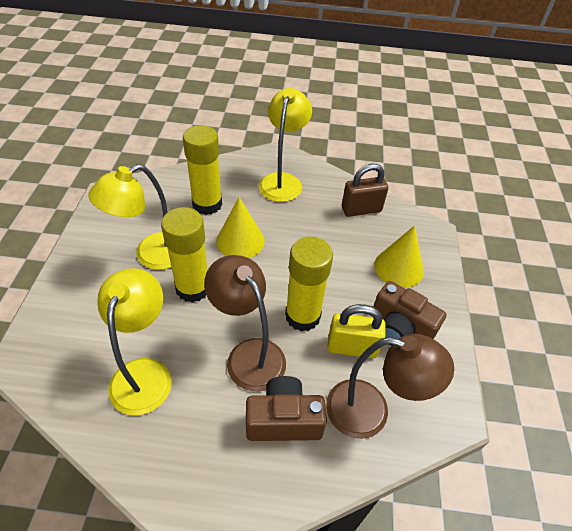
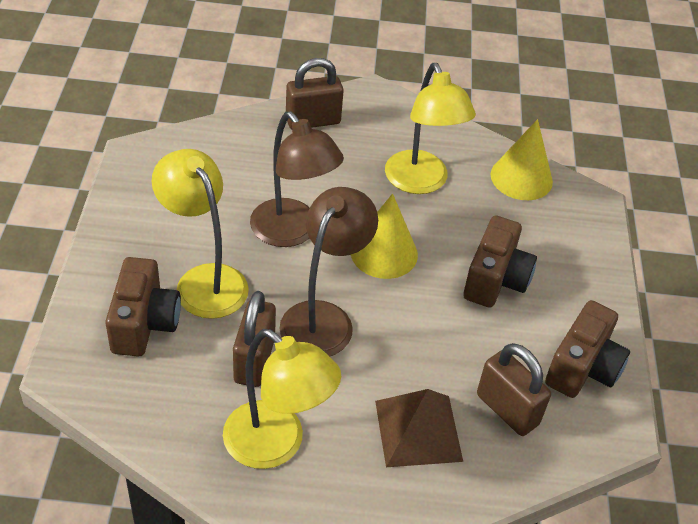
brown camera: 2 -> 3
brown padlock: 1 -> 3
brown pyramid: 0 -> 1
yellow glue stick: 3 -> 0
yellow padlock: 1 -> 0

